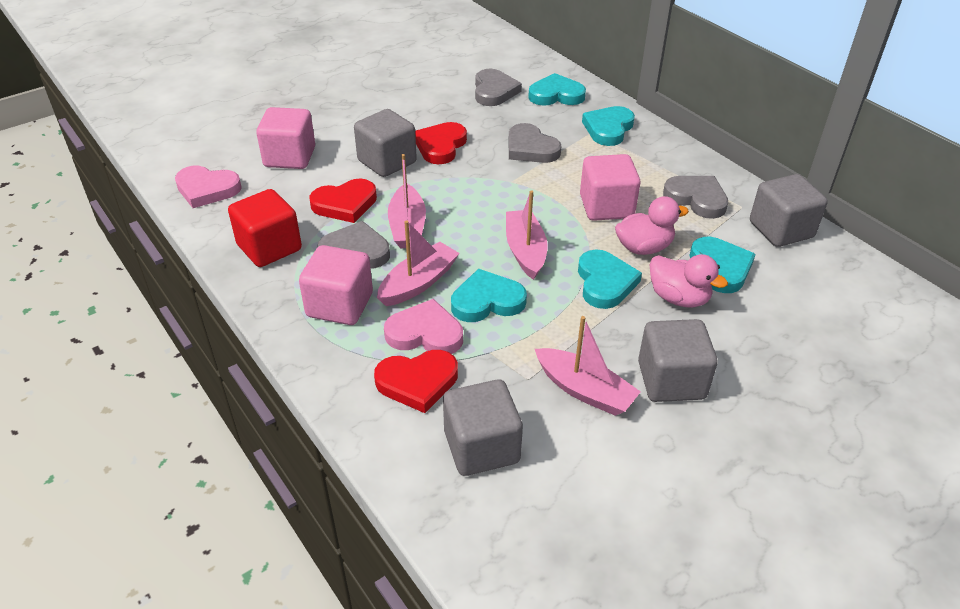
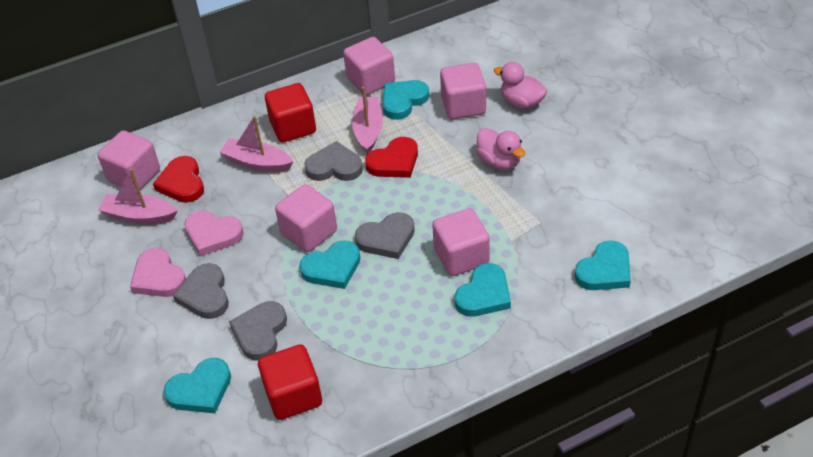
grey cube: 4 -> 0
pink boat: 4 -> 3
pink cube: 3 -> 5
red cube: 1 -> 2
red heart: 3 -> 2

